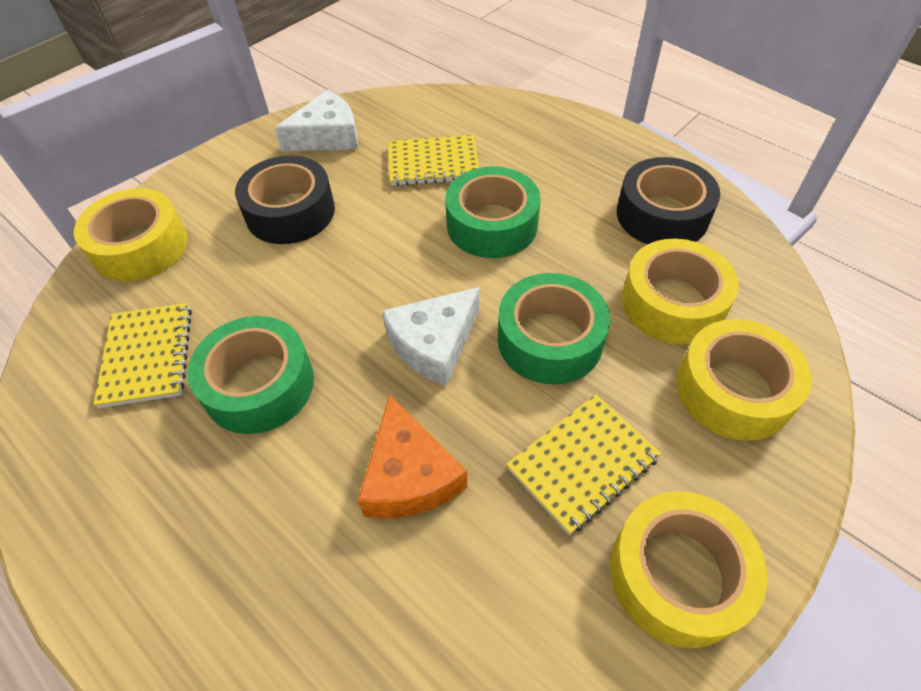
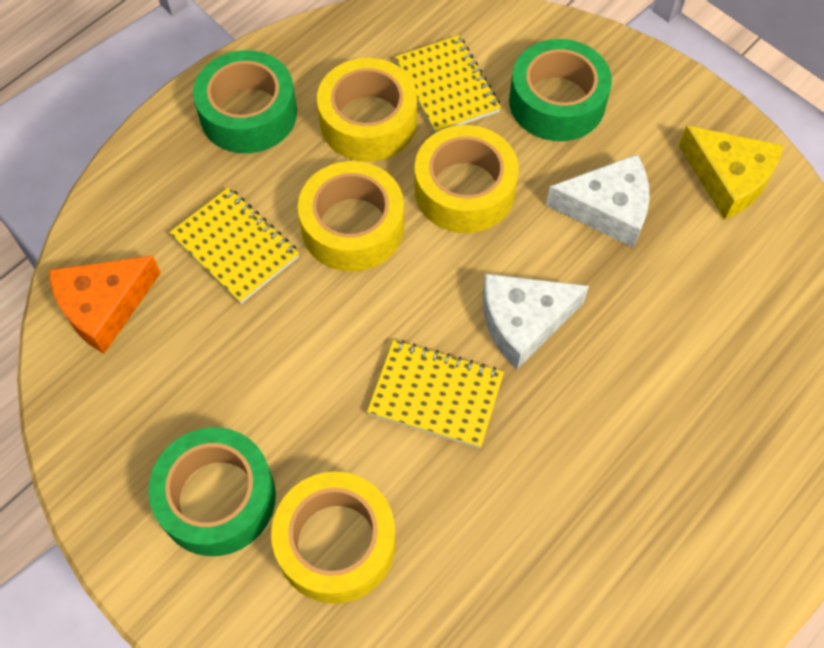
black tape: 2 -> 0
yellow cheese: 0 -> 1

